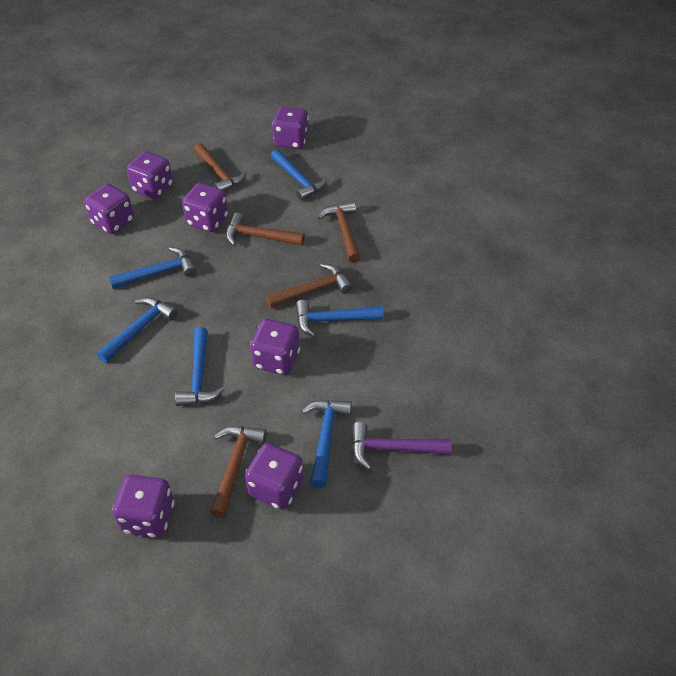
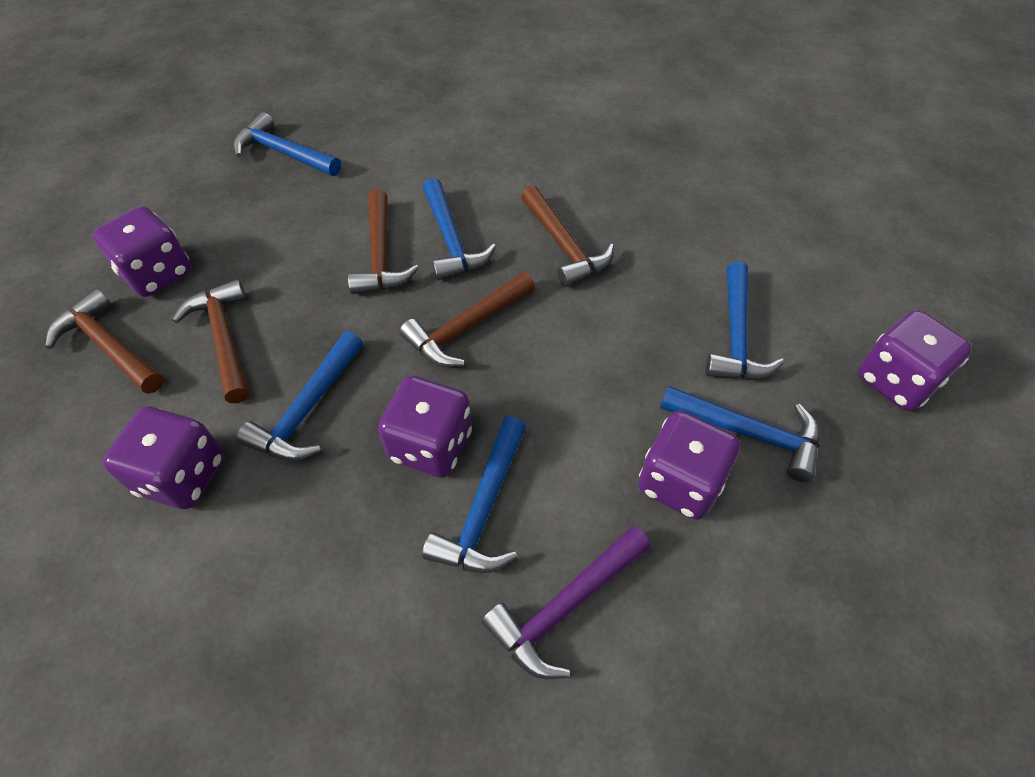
purple dice: 7 -> 5

